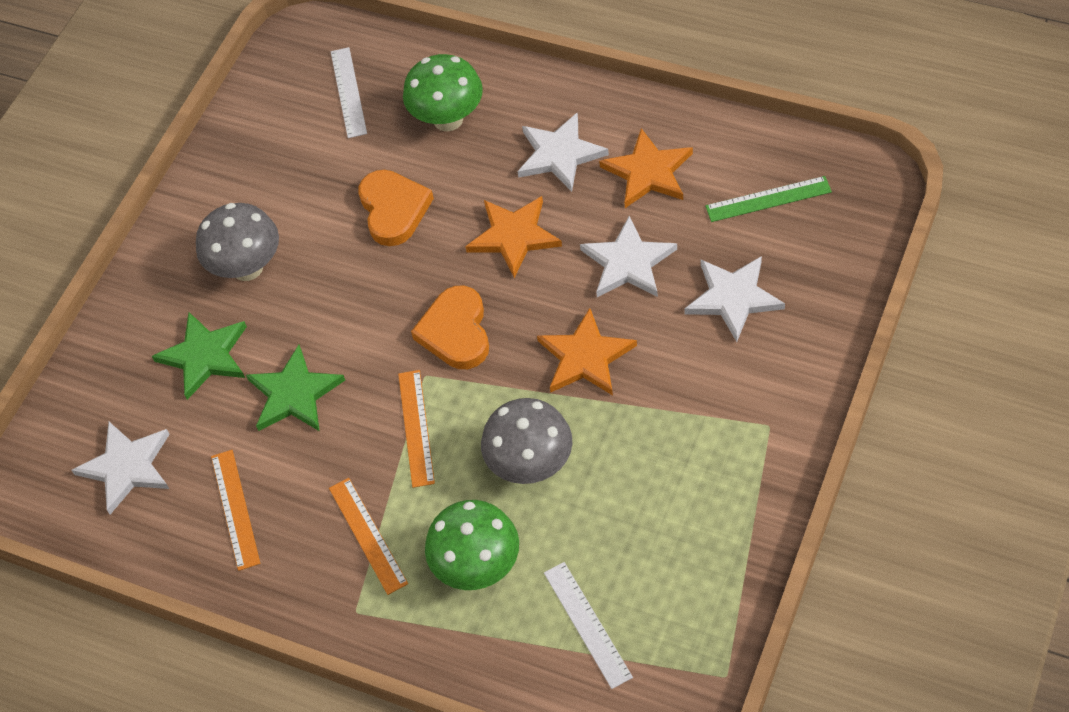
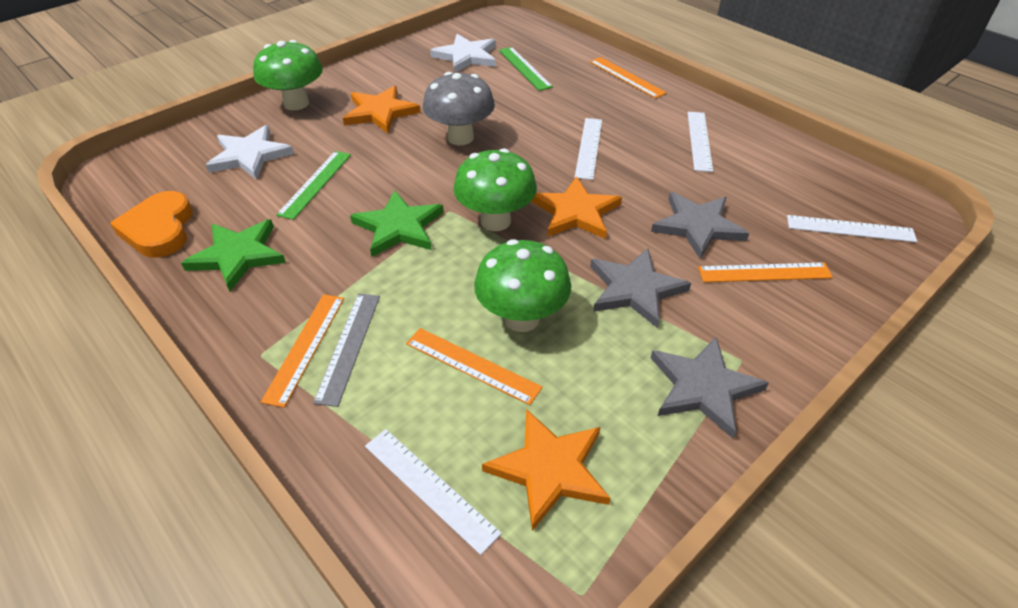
green mushroom: 2 -> 3
green ruler: 1 -> 2
grey mushroom: 2 -> 1
grey ruler: 0 -> 1
grey star: 0 -> 3
orange heart: 2 -> 1
orange ruler: 3 -> 4
white ruler: 2 -> 4
white star: 4 -> 2

